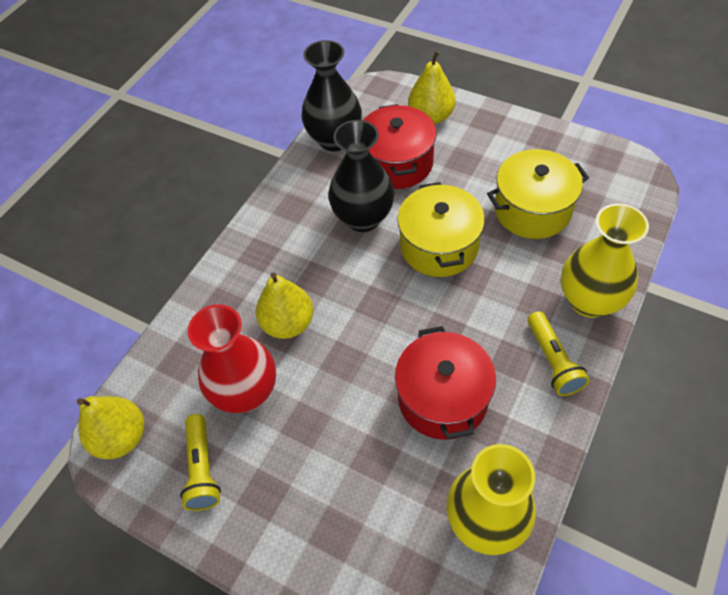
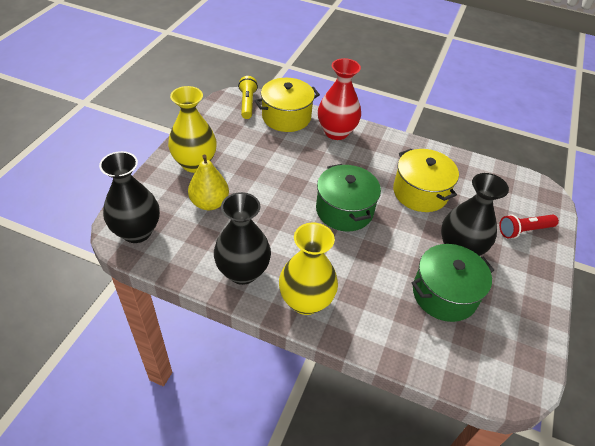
black vase: 2 -> 3
green pot: 0 -> 2
red flashlight: 0 -> 1
red pot: 2 -> 0
yellow flashlight: 2 -> 1
yellow pear: 3 -> 1

